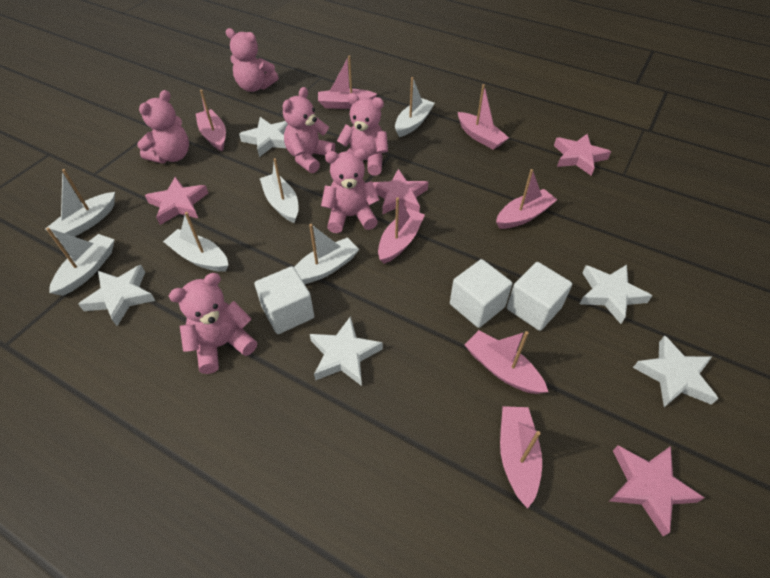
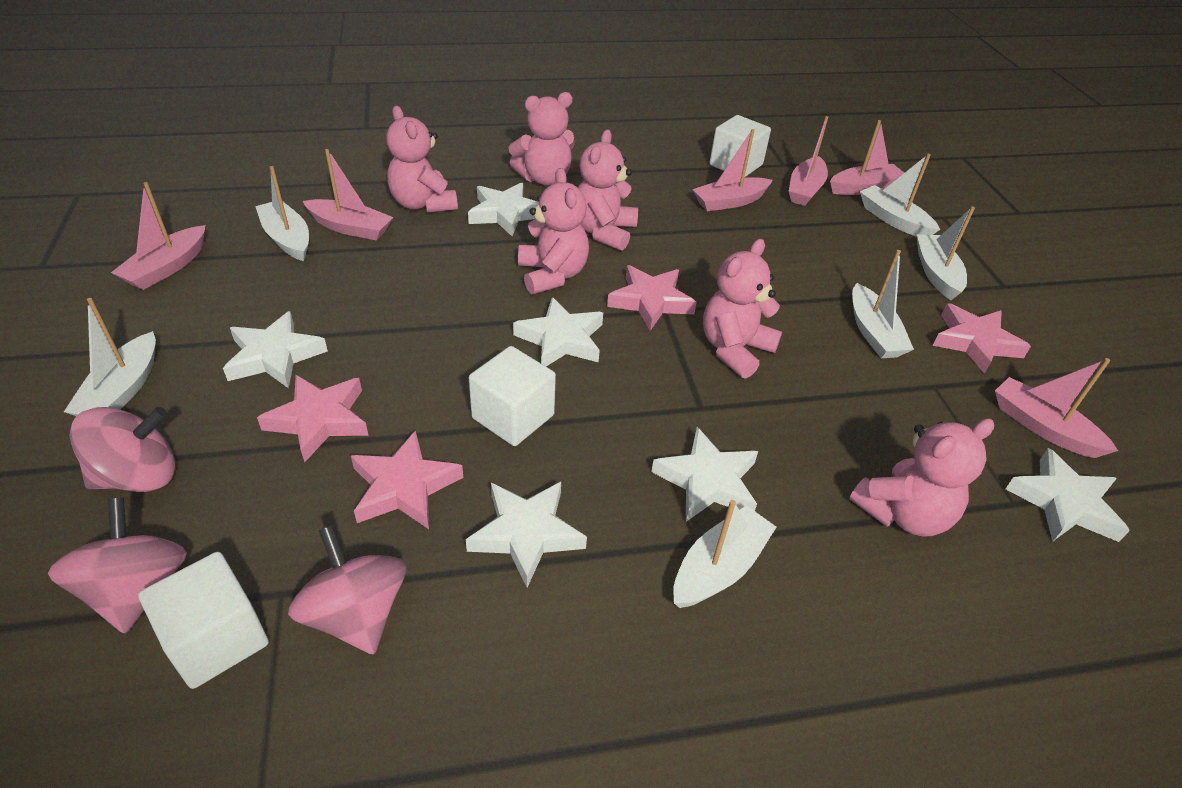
pink boat: 7 -> 6
pink spinning top: 0 -> 3
white star: 5 -> 6

